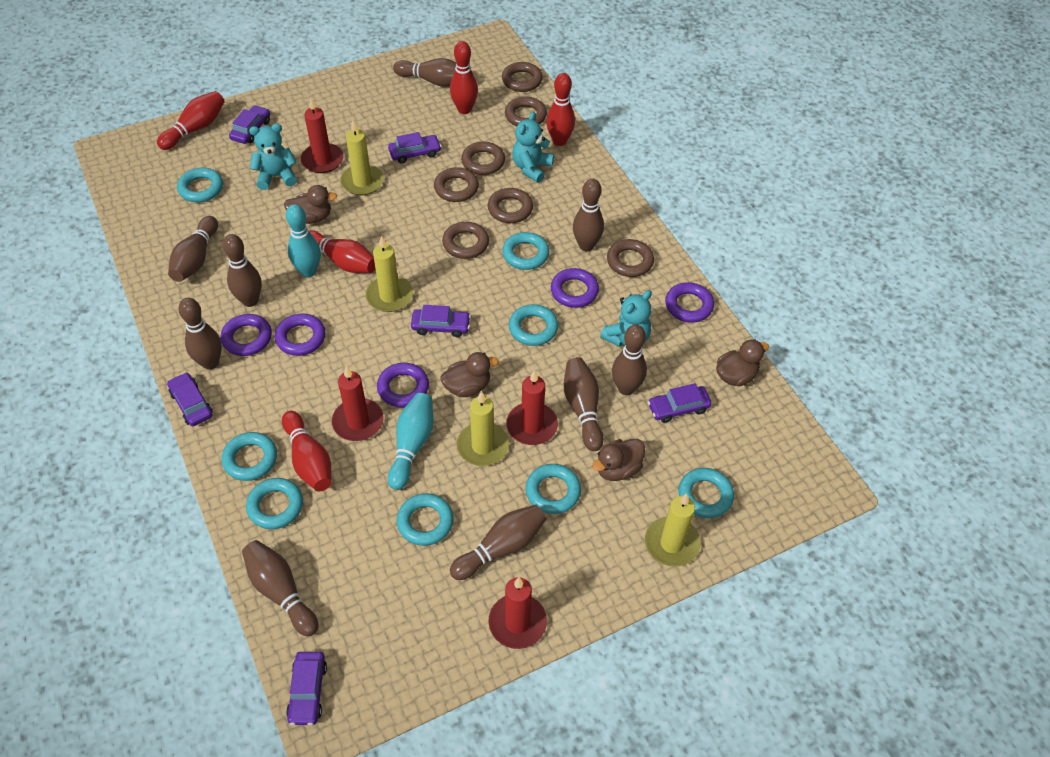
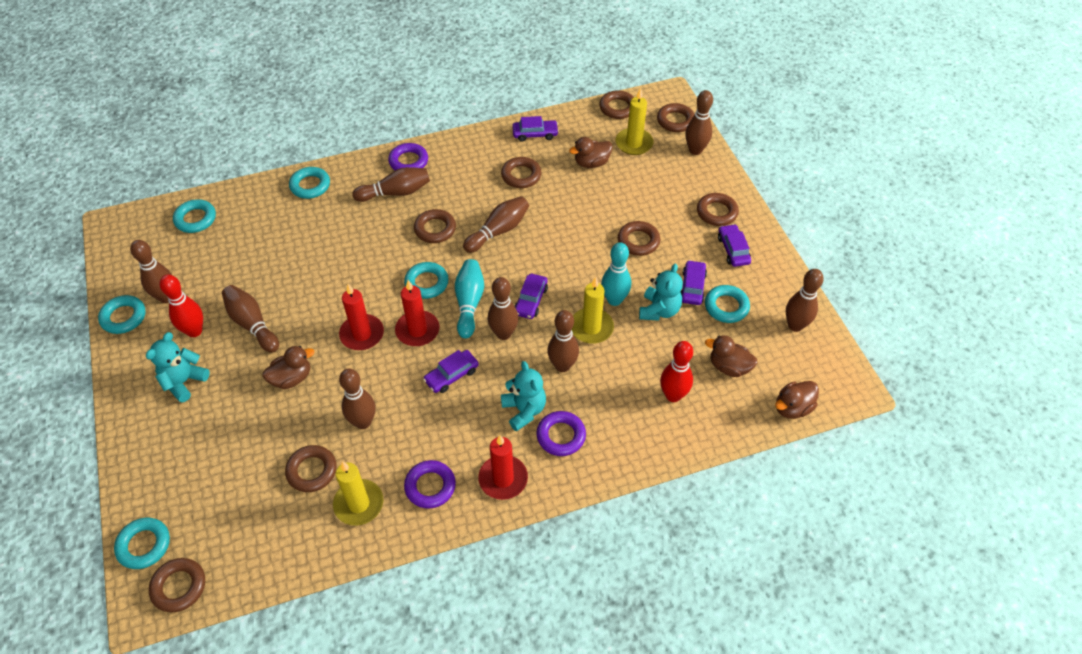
brown ring: 7 -> 8
purple car: 6 -> 5
purple ring: 5 -> 3
red bowling pin: 5 -> 2
red candle: 4 -> 3
turquoise ring: 8 -> 6
yellow candle: 4 -> 3

